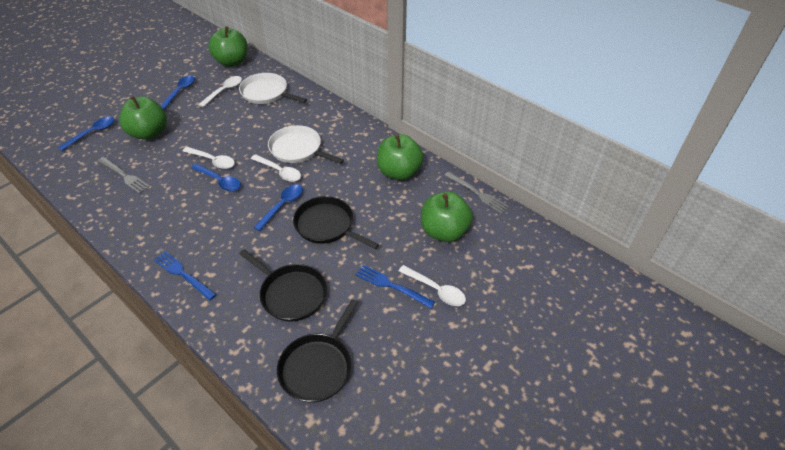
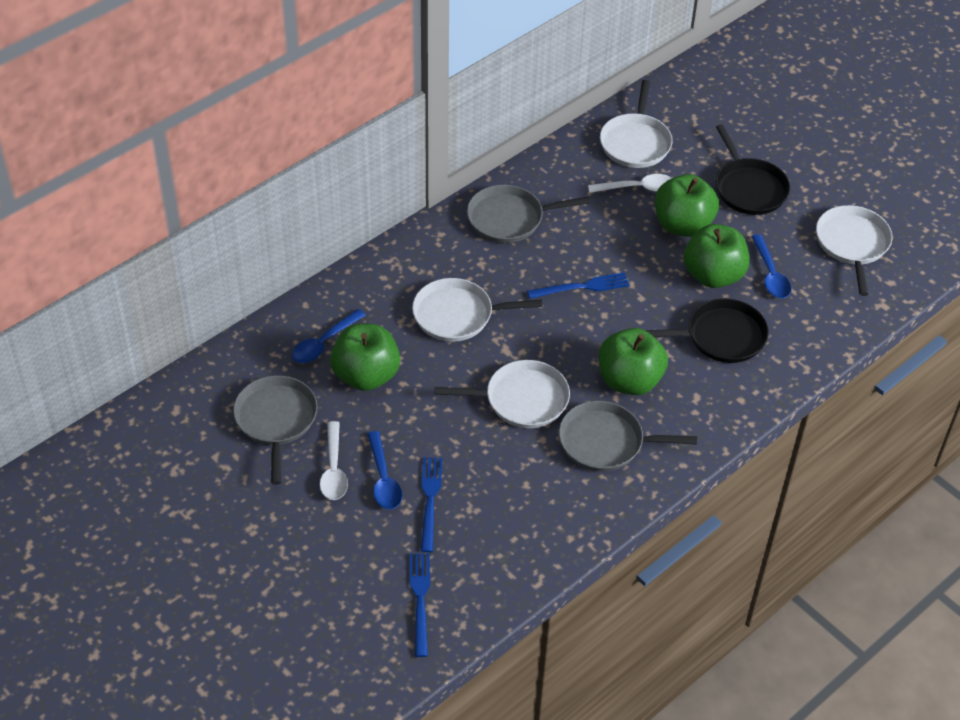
black pan: 3 -> 2
blue fork: 2 -> 3
blue spoon: 4 -> 3
grey fork: 2 -> 0
grey pan: 0 -> 3
white pan: 2 -> 4
white spoon: 4 -> 2

